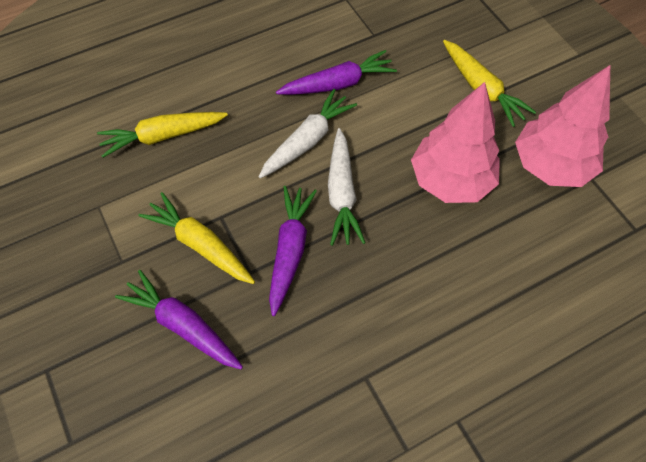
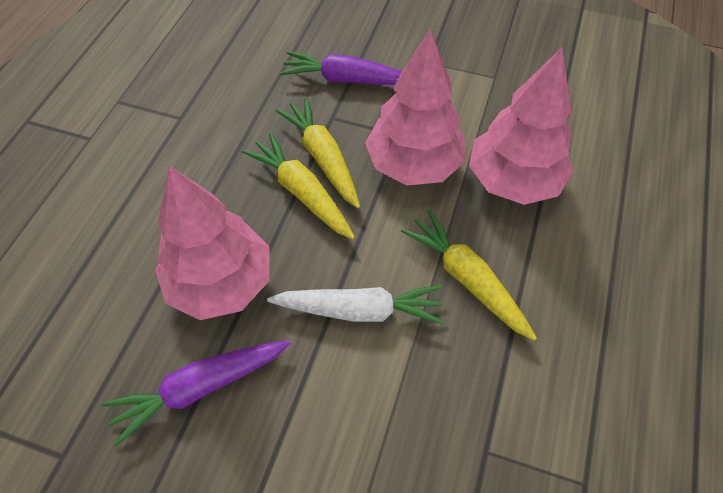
pink tree: 2 -> 3
purple carrot: 3 -> 2
white carrot: 2 -> 1

